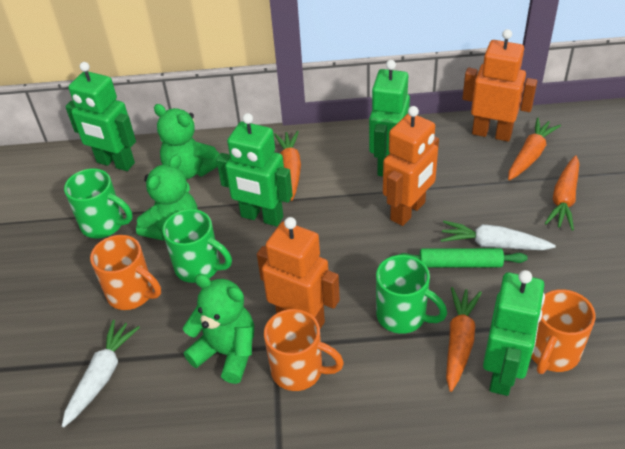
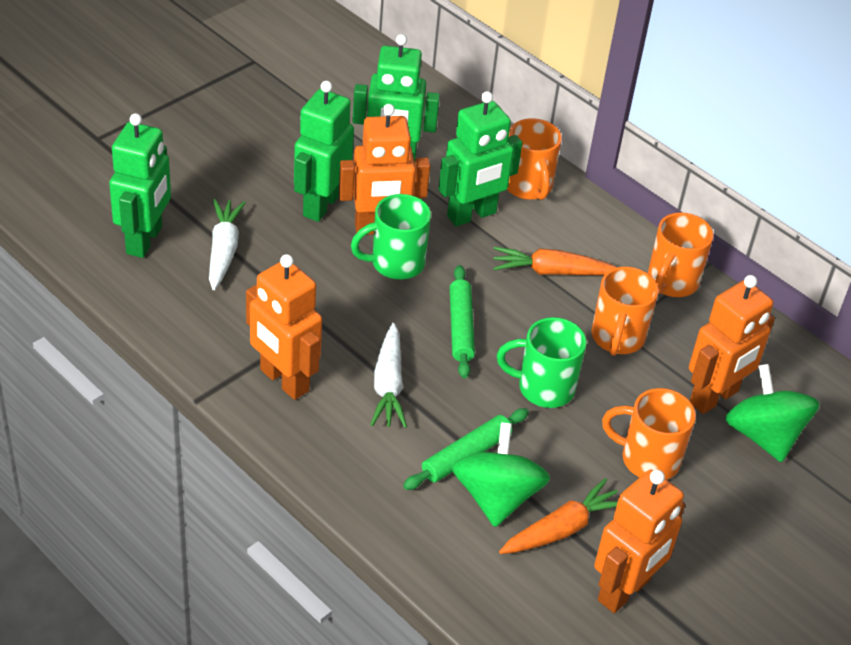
green mug: 3 -> 2
green rolling pin: 1 -> 2
green spinning top: 0 -> 2
green teddy bear: 3 -> 0
orange carrot: 4 -> 2
orange mug: 3 -> 4
orange robot: 3 -> 4

